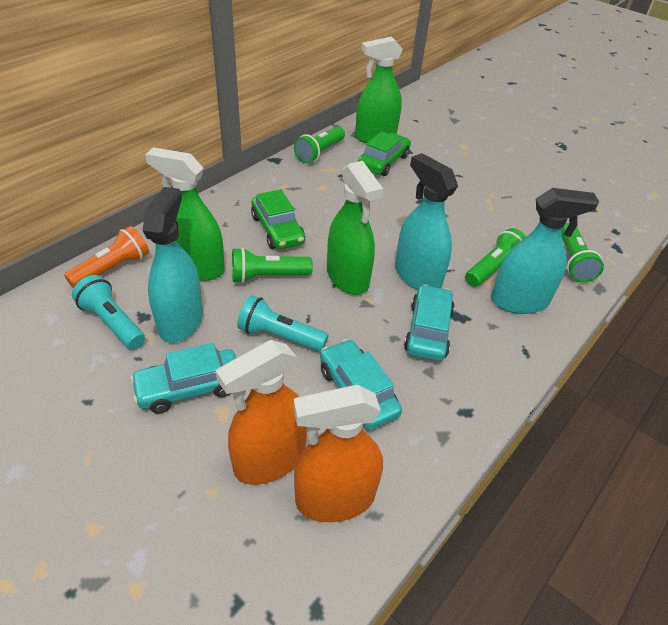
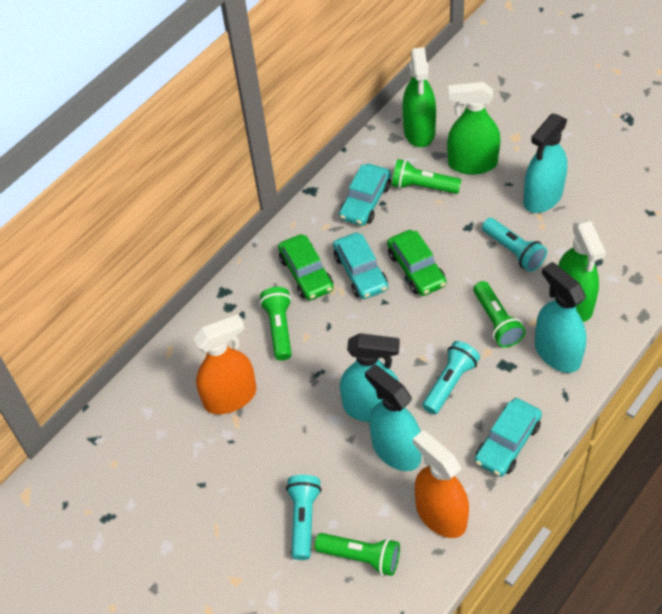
orange flashlight: 1 -> 0
turquoise flashlight: 2 -> 3
turquoise spray bottle: 3 -> 4

